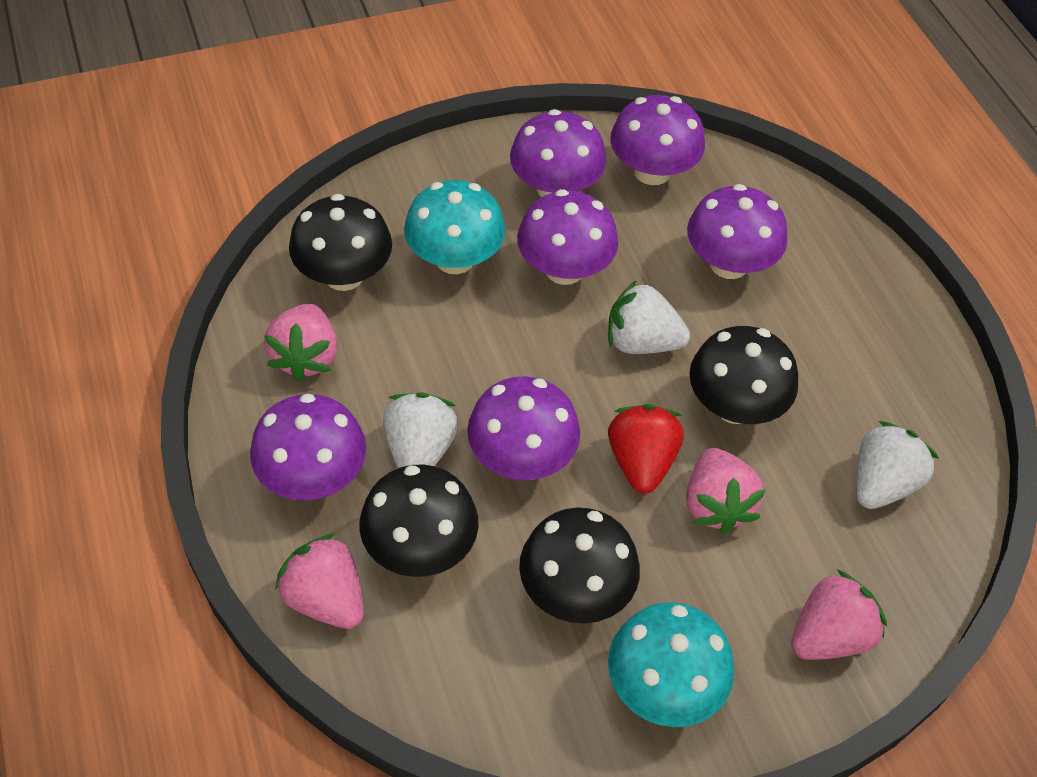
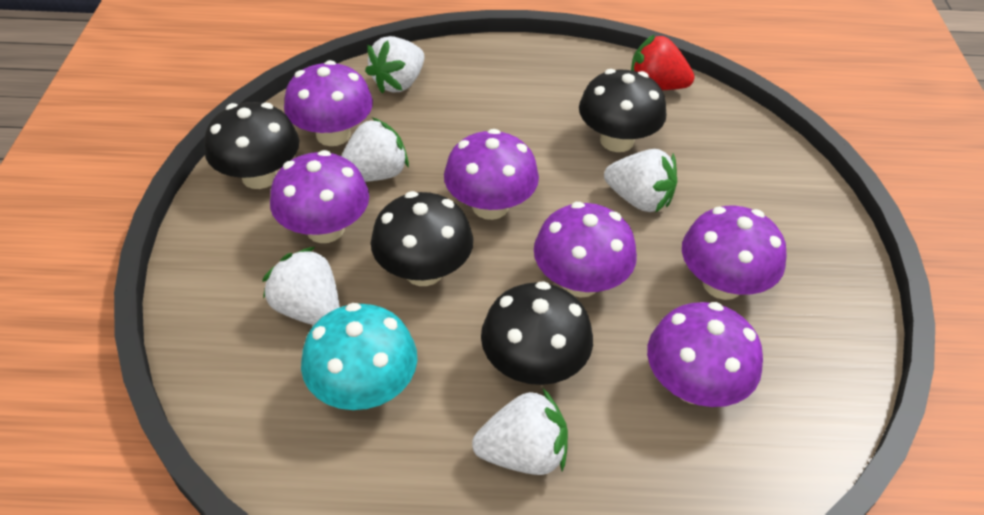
pink strawberry: 4 -> 0
turquoise mushroom: 2 -> 1
white strawberry: 3 -> 5

